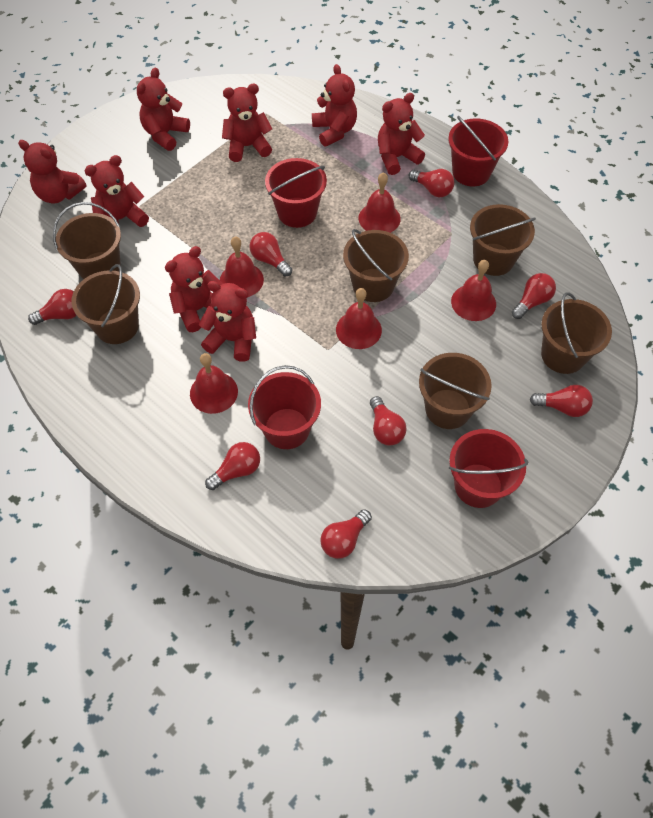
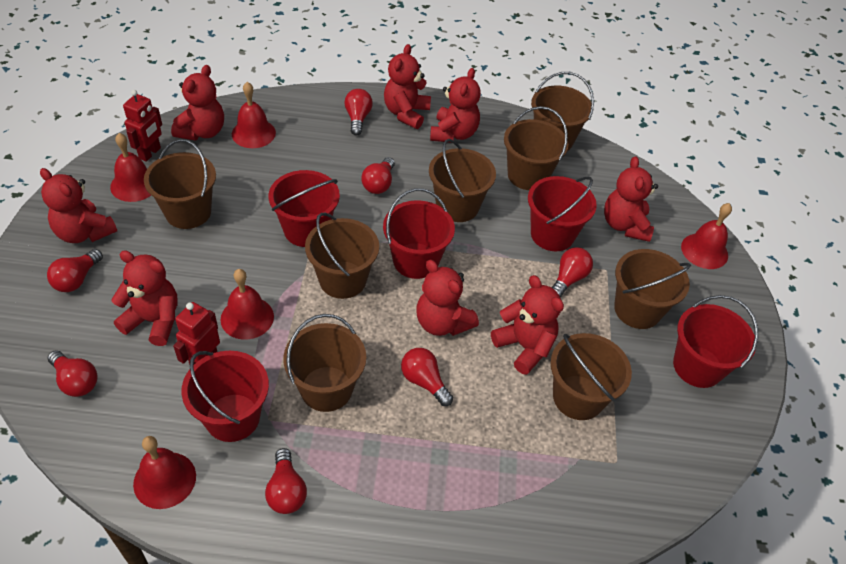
brown bucket: 6 -> 8
red bucket: 4 -> 5
red light bulb: 8 -> 7
red robot: 0 -> 2

